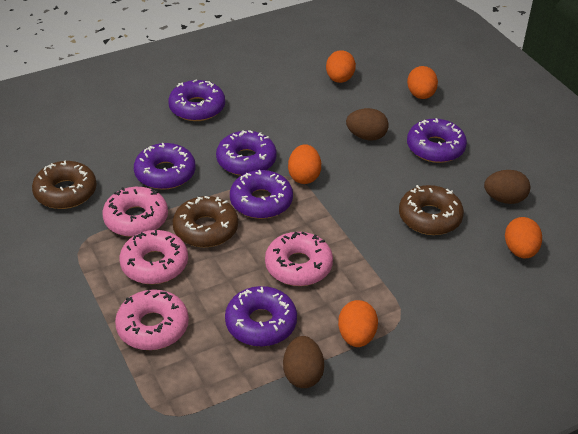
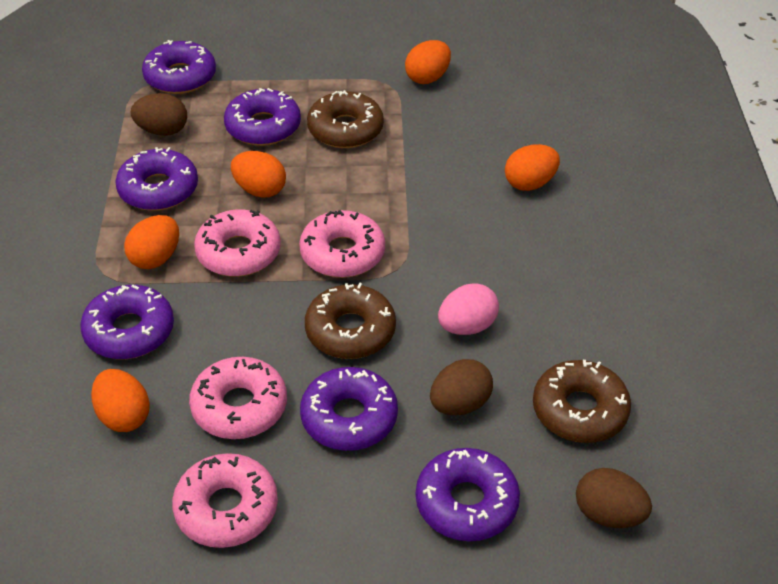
pink egg: 0 -> 1

